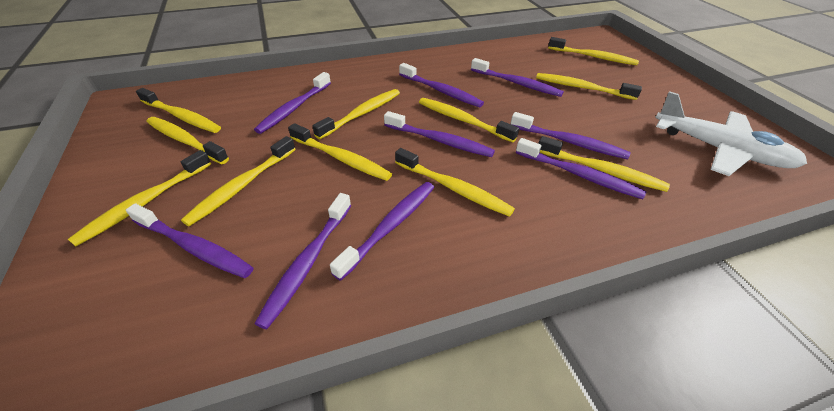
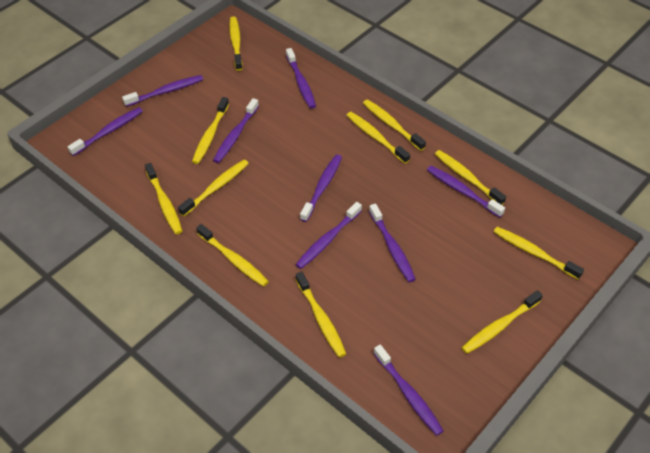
white plane: 1 -> 0

